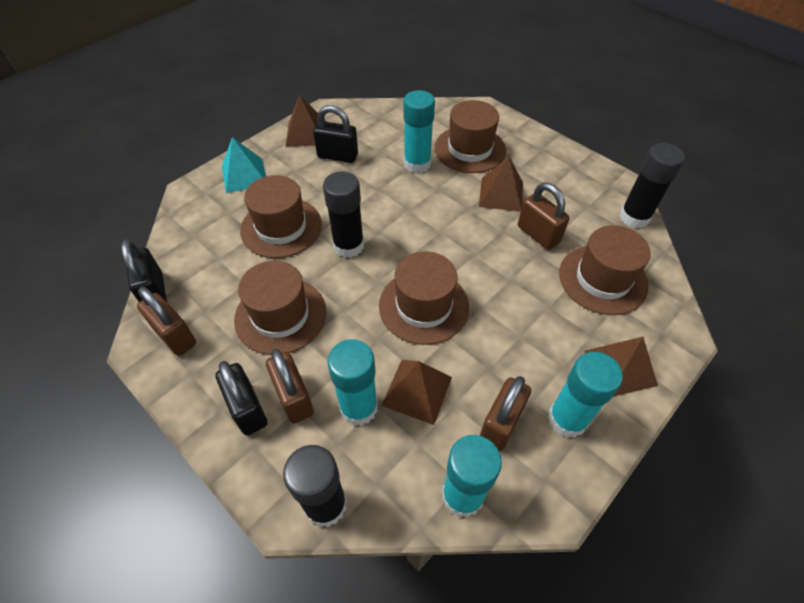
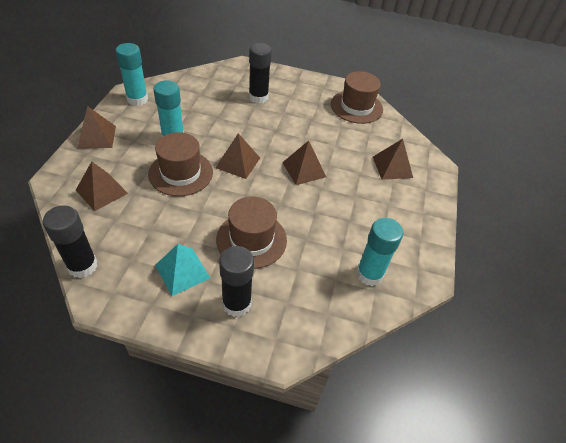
black padlock: 3 -> 0
brown hat: 5 -> 3
brown padlock: 4 -> 0
brown pyramid: 4 -> 5
turquoise glue stick: 4 -> 3

